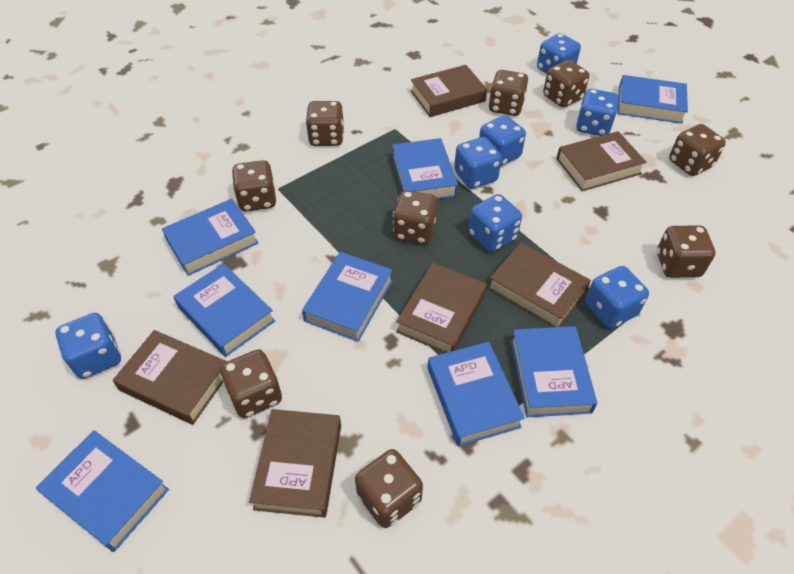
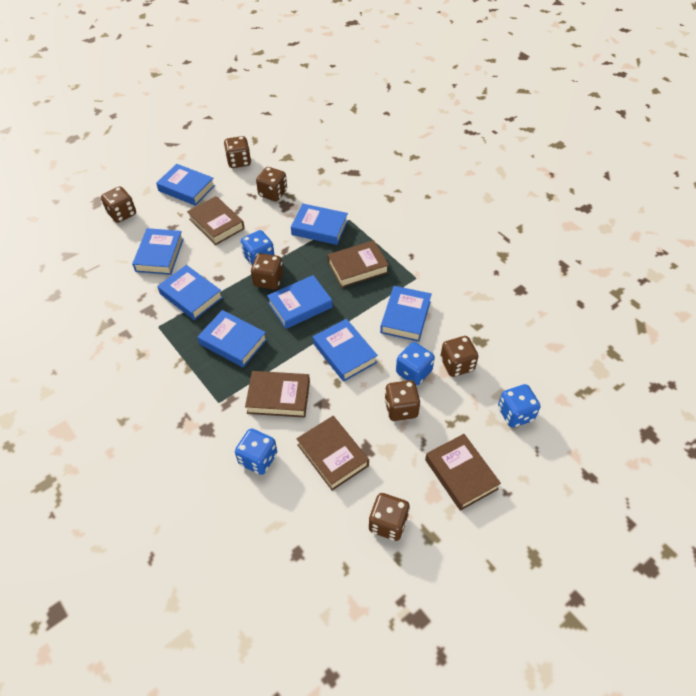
blue dice: 7 -> 4
brown book: 6 -> 5
brown dice: 9 -> 7

